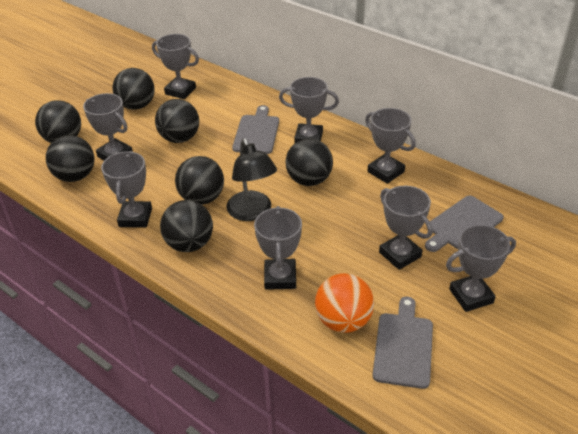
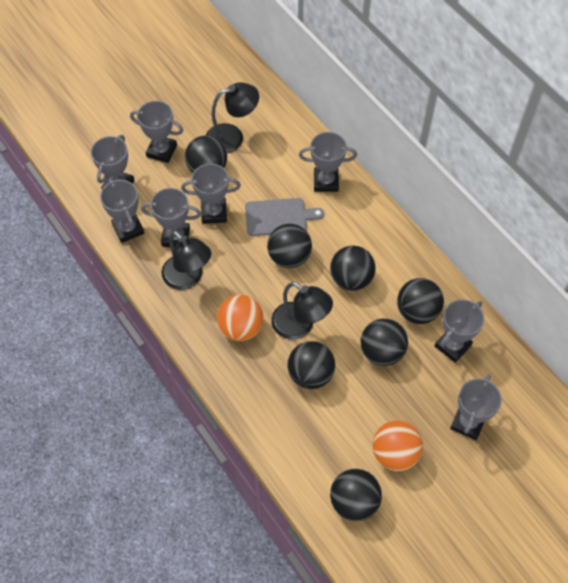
black lamp: 1 -> 3
grey cutting board: 3 -> 1
orange ball: 1 -> 2

